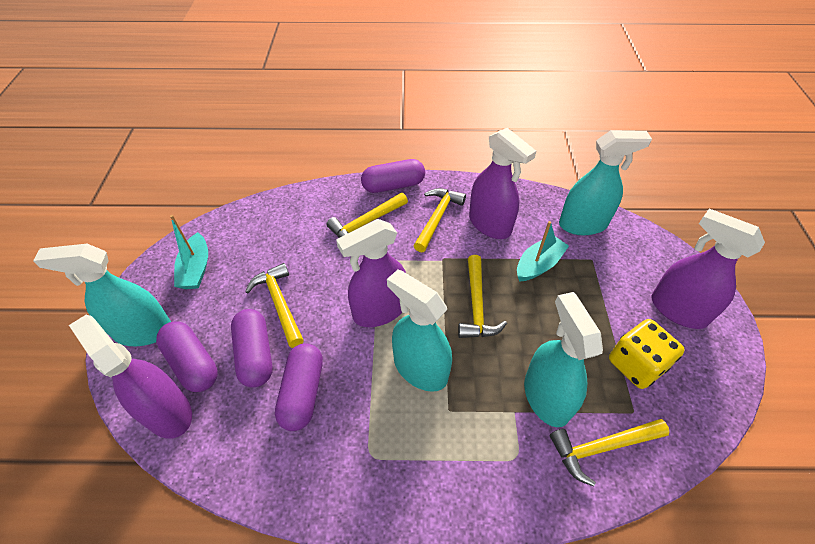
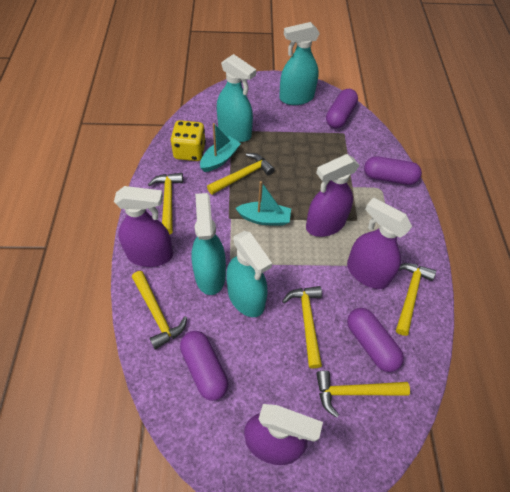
yellow hammer: 5 -> 6

